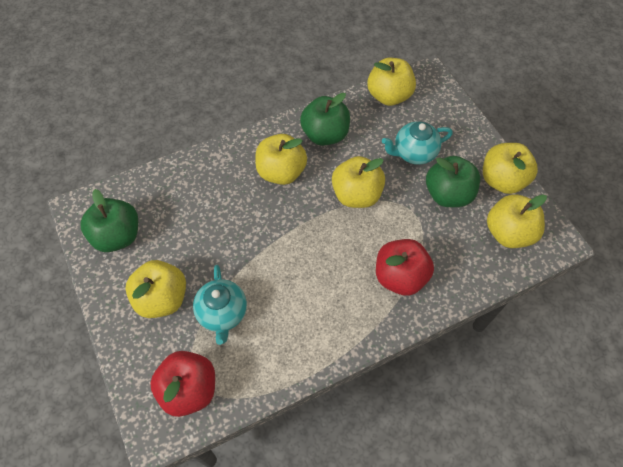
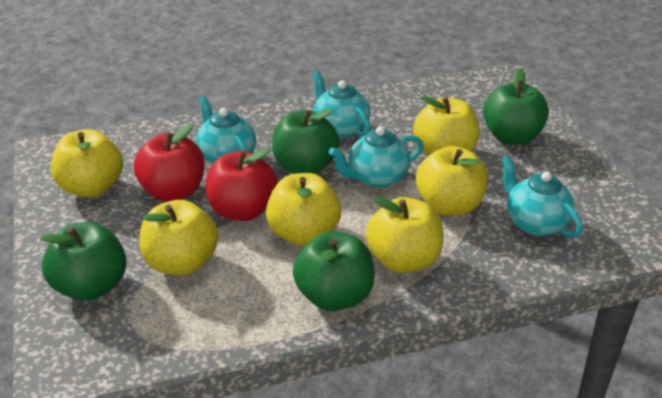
green apple: 3 -> 4
turquoise teapot: 2 -> 4

